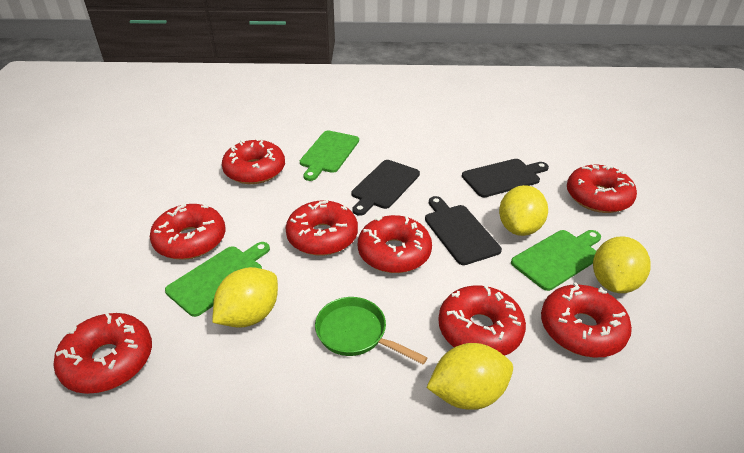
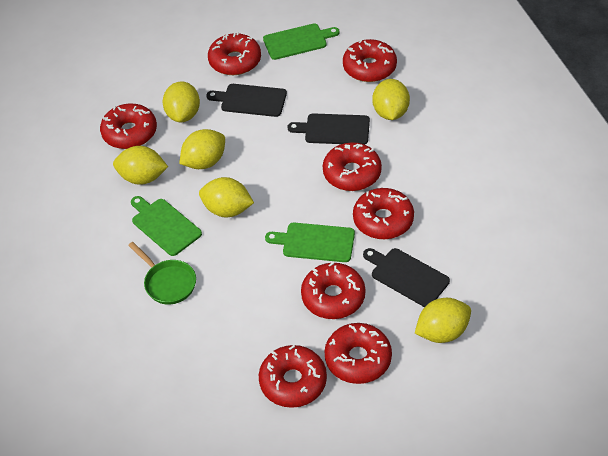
yellow lemon: 4 -> 6

